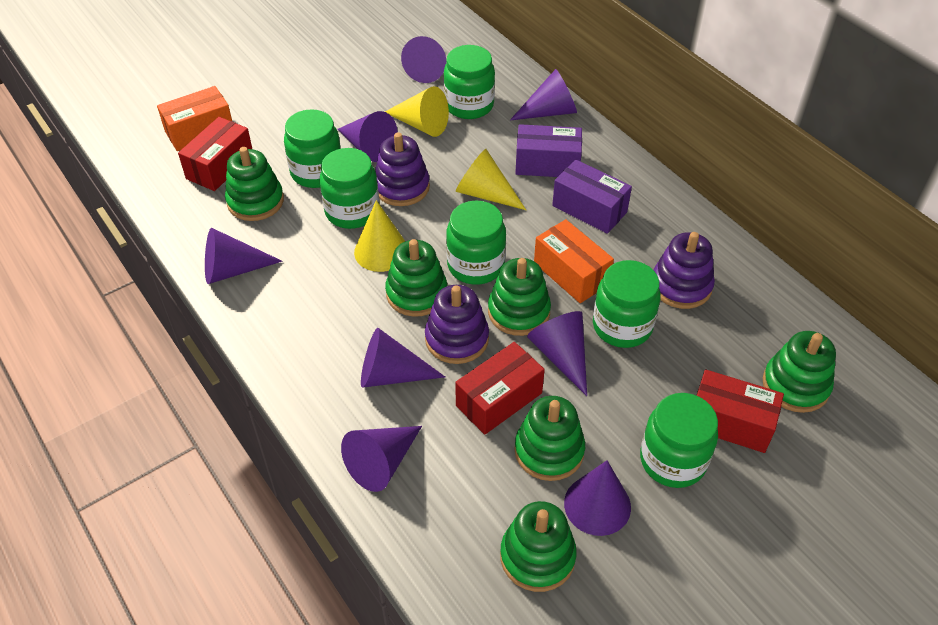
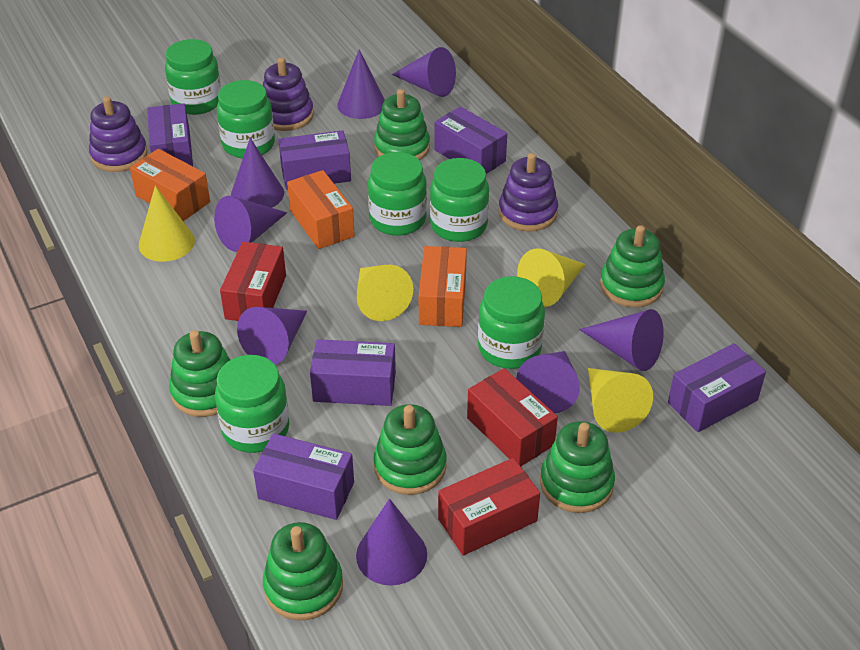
orange box: 2 -> 3
purple box: 2 -> 6
yellow cone: 3 -> 4

